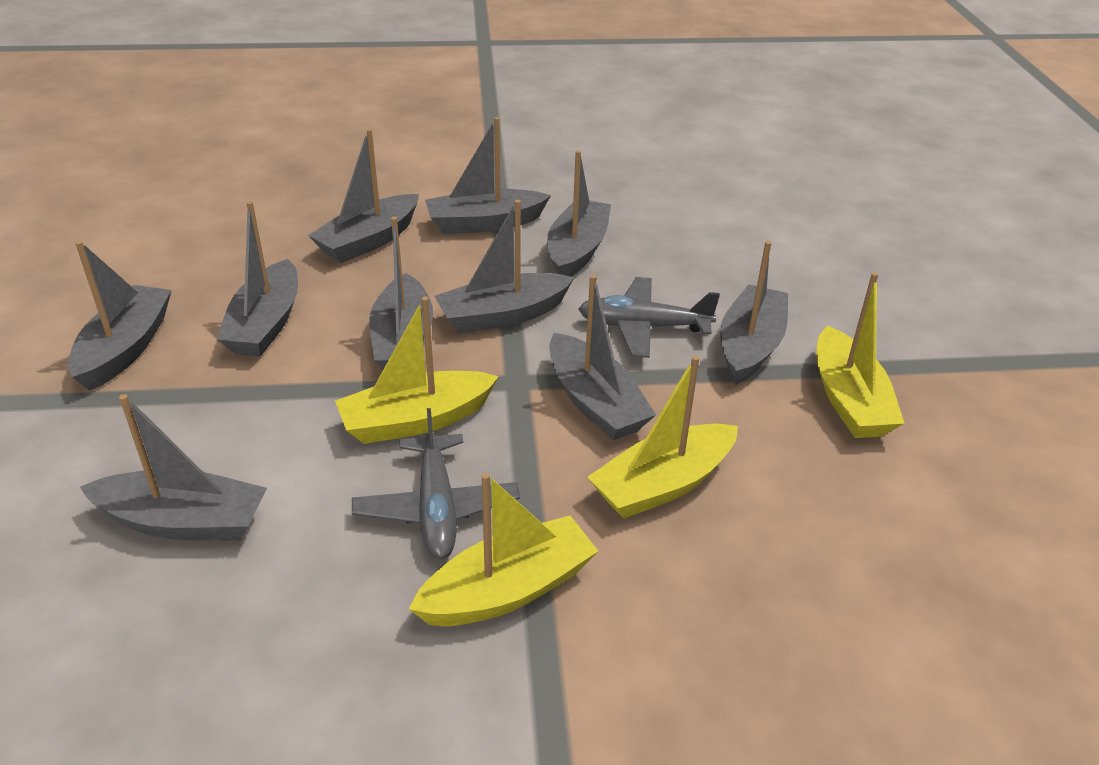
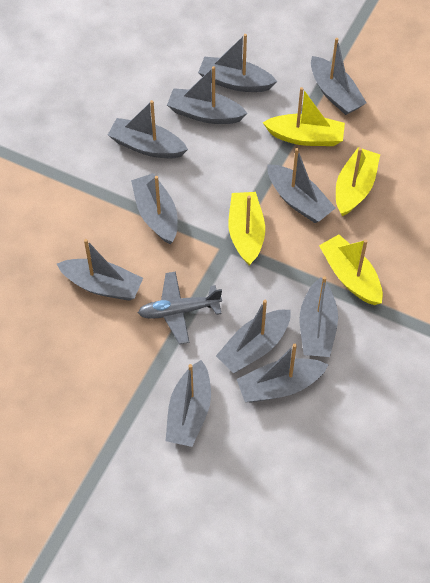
grey boat: 10 -> 11
grey plane: 2 -> 1

